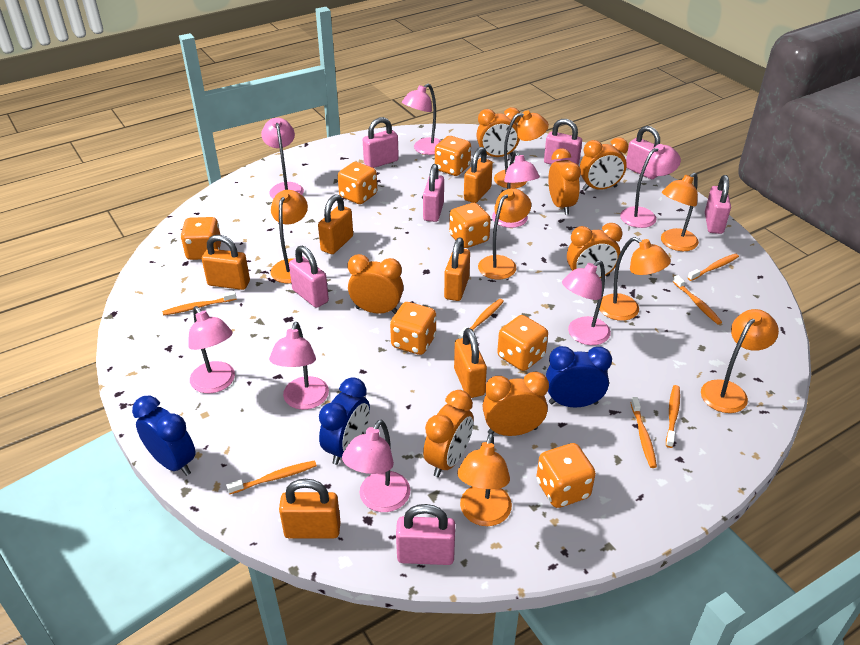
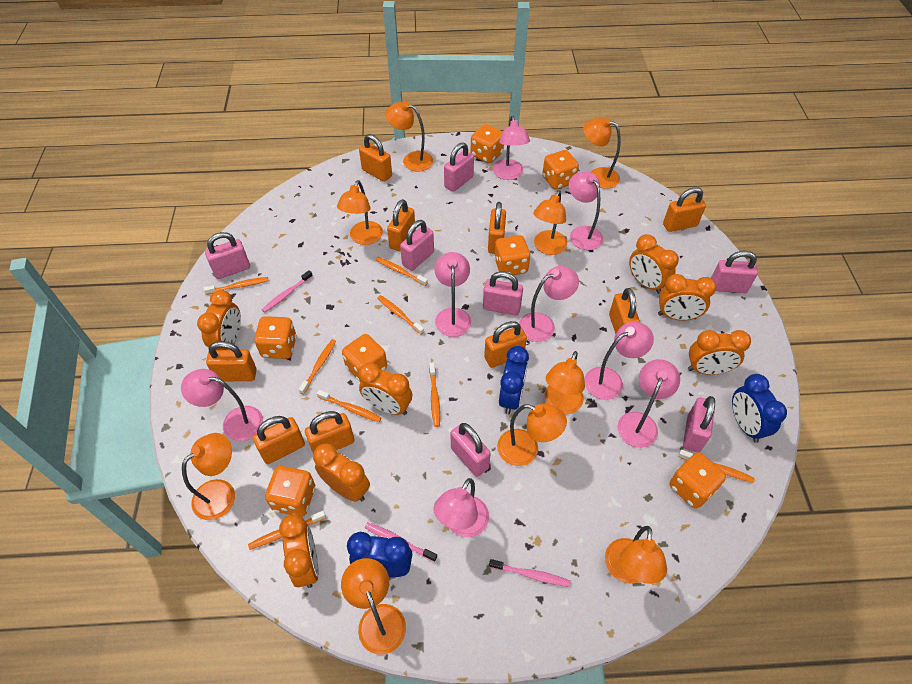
orange lamp: 7 -> 9
orange padlock: 6 -> 9
orange toothbrush: 7 -> 8
pink toothbrush: 0 -> 3

